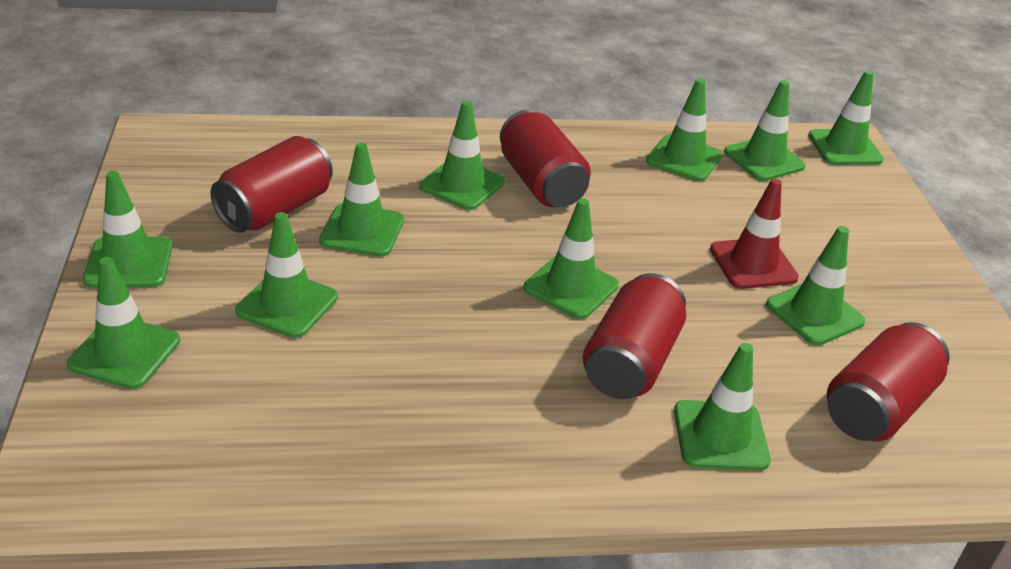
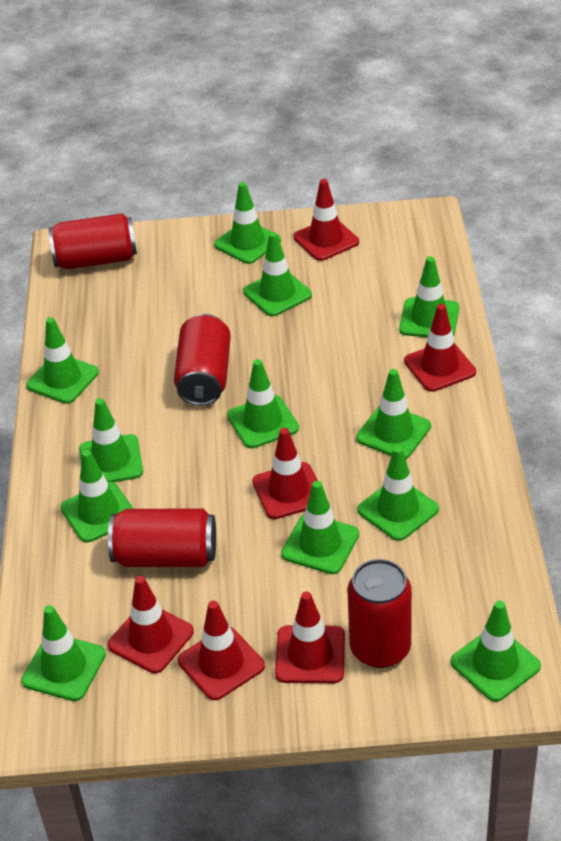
green traffic cone: 11 -> 12
red traffic cone: 1 -> 6

